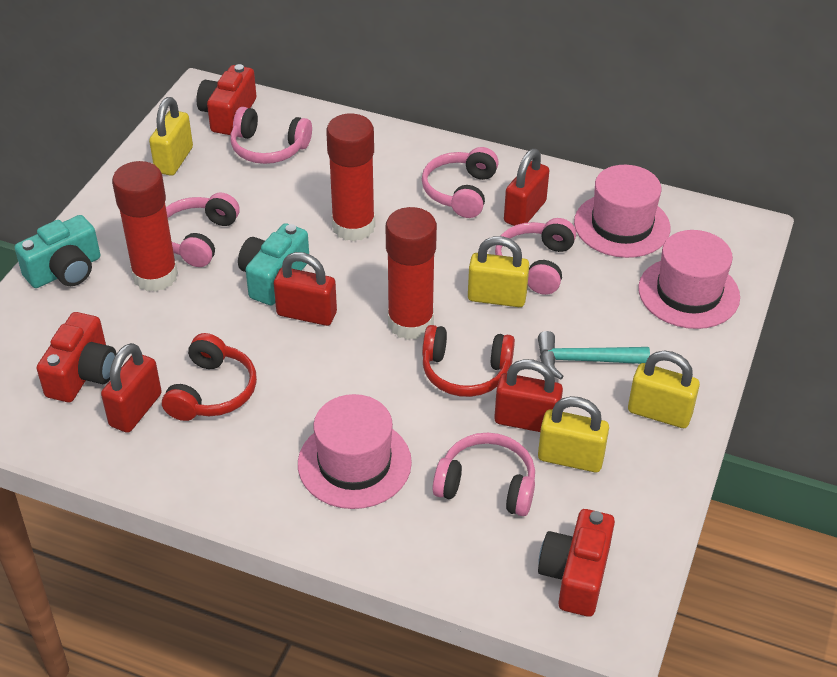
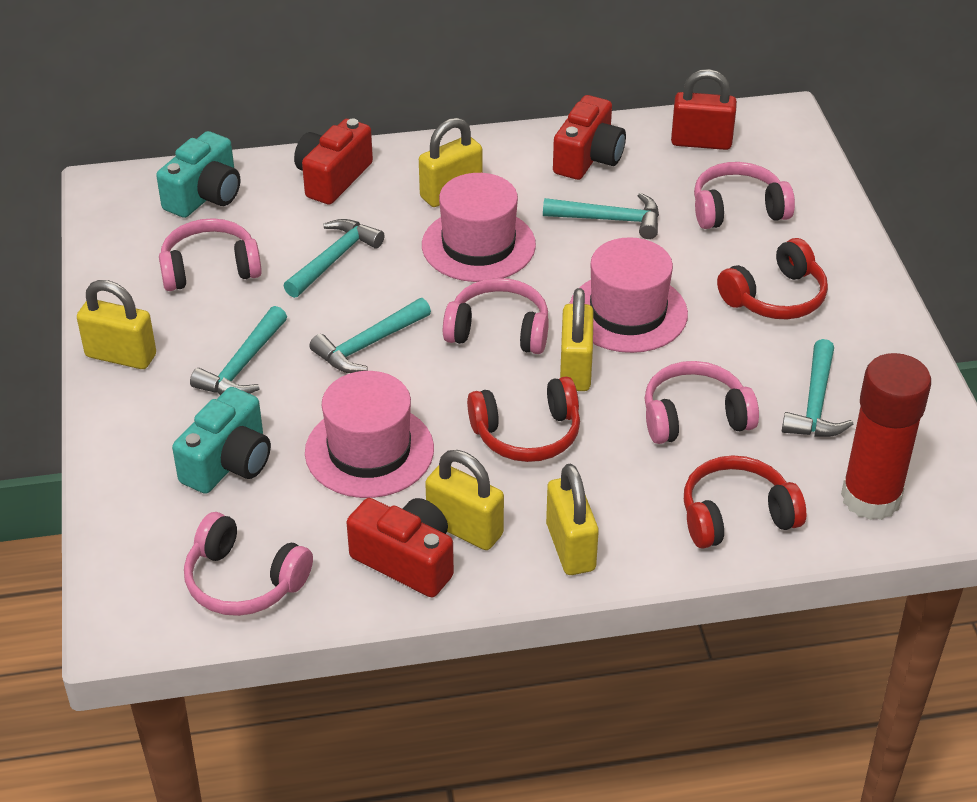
red glue stick: 3 -> 1
red headphones: 2 -> 3
red padlock: 4 -> 1
turquoise hammer: 1 -> 5
yellow padlock: 4 -> 5

